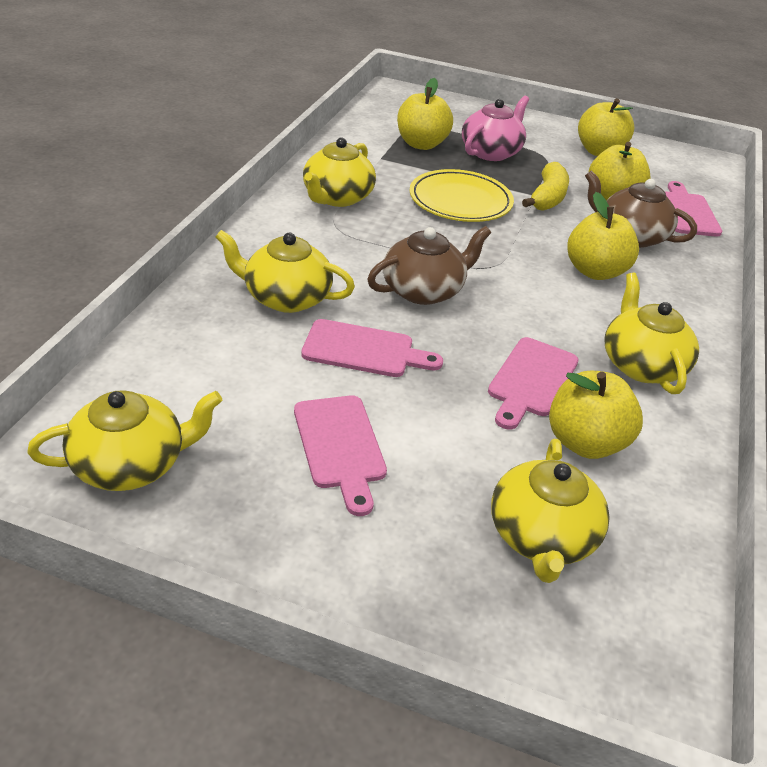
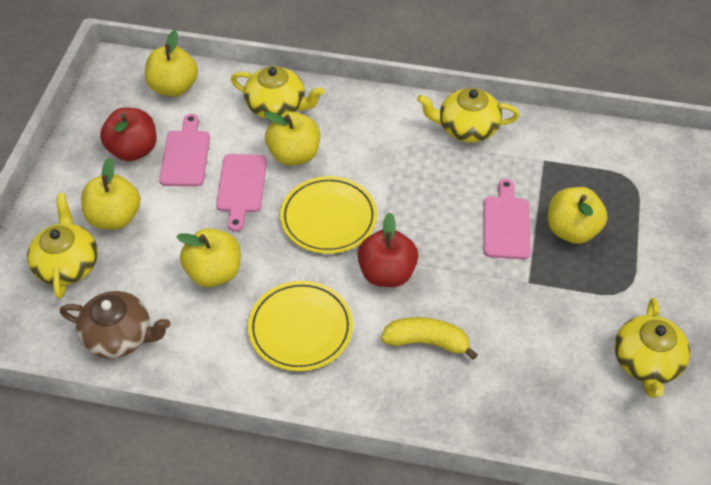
brown teapot: 2 -> 1
pink cutting board: 4 -> 3
pink teapot: 1 -> 0
red apple: 0 -> 2
yellow plate: 1 -> 2
yellow teapot: 5 -> 4

